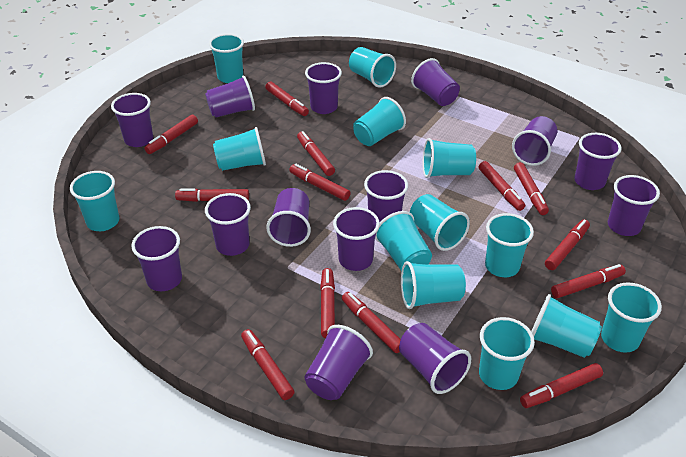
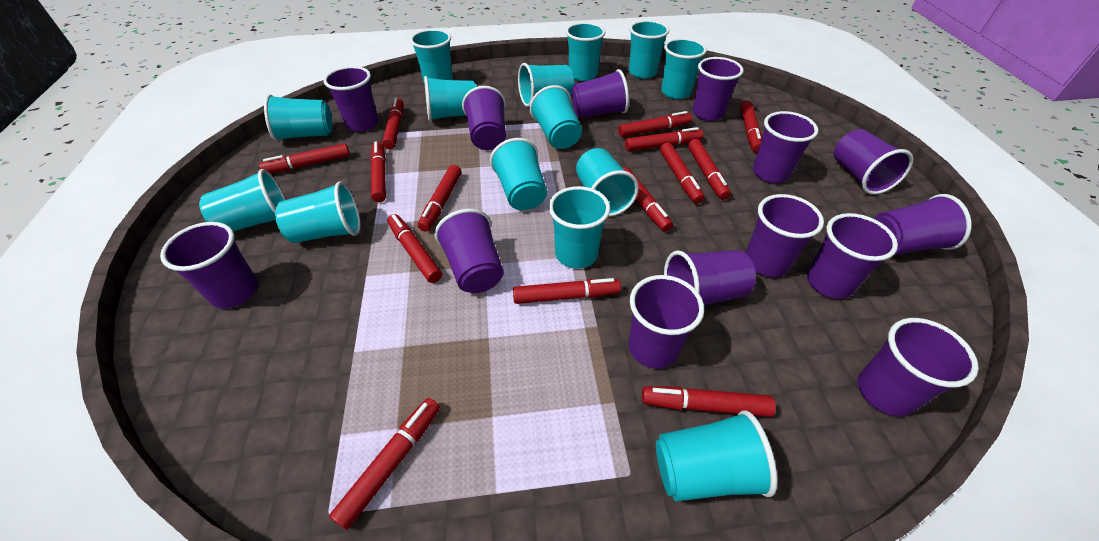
red marker: 13 -> 14
turquoise cup: 13 -> 14

